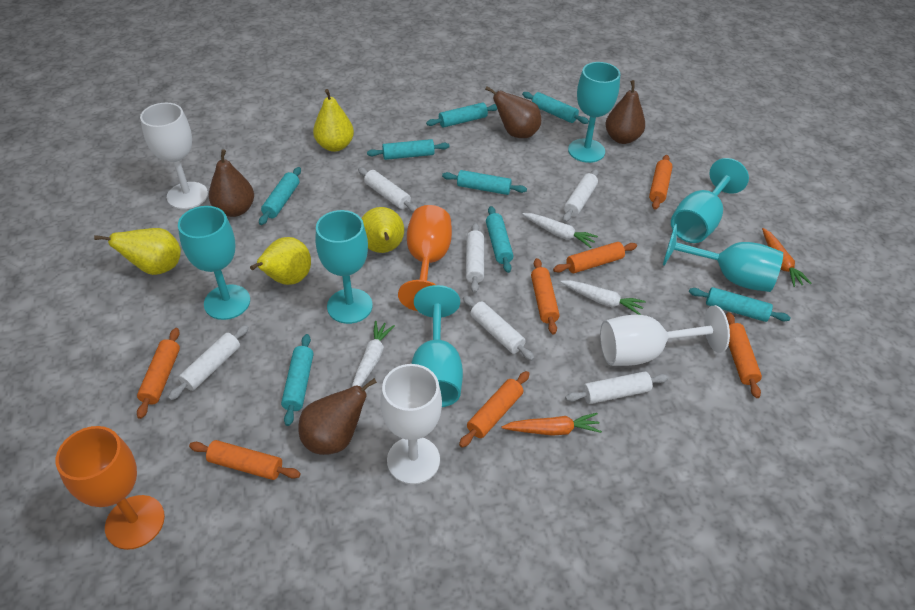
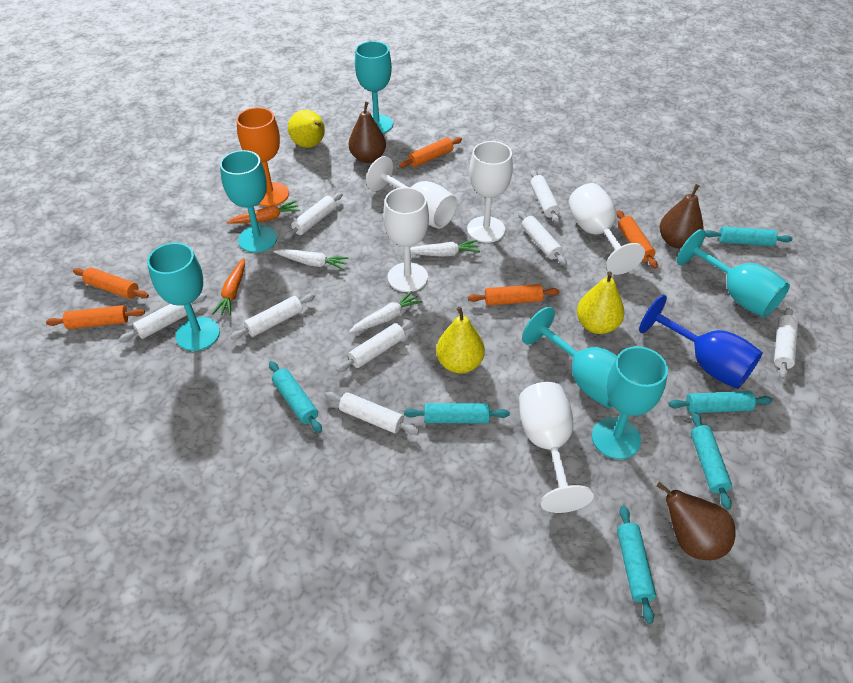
blue goblet: 0 -> 1
brown pear: 4 -> 3
orange goblet: 2 -> 1
orange rolling pin: 7 -> 5
turquoise rolling pin: 8 -> 6
white goblet: 3 -> 5
white rolling pin: 6 -> 8
yellow pear: 4 -> 3

